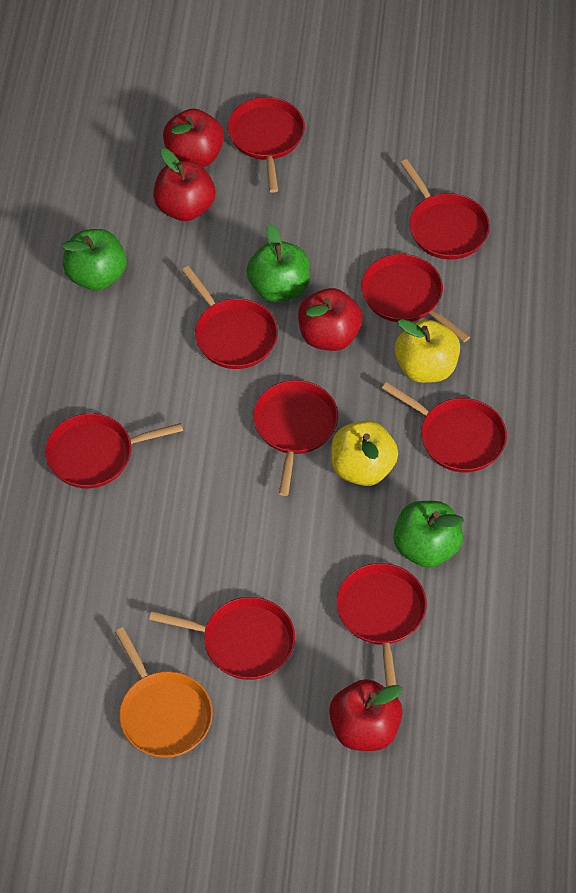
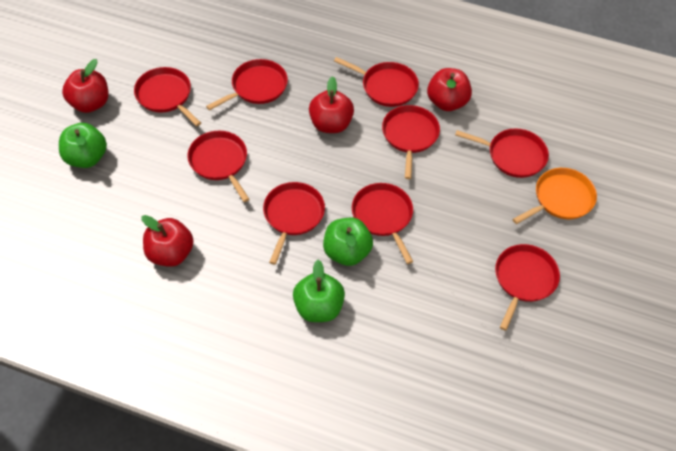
yellow apple: 2 -> 0

